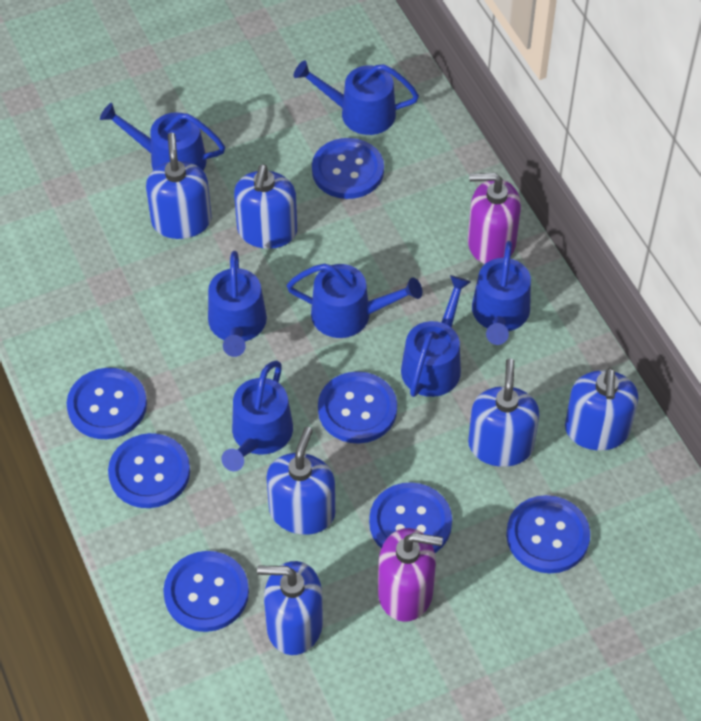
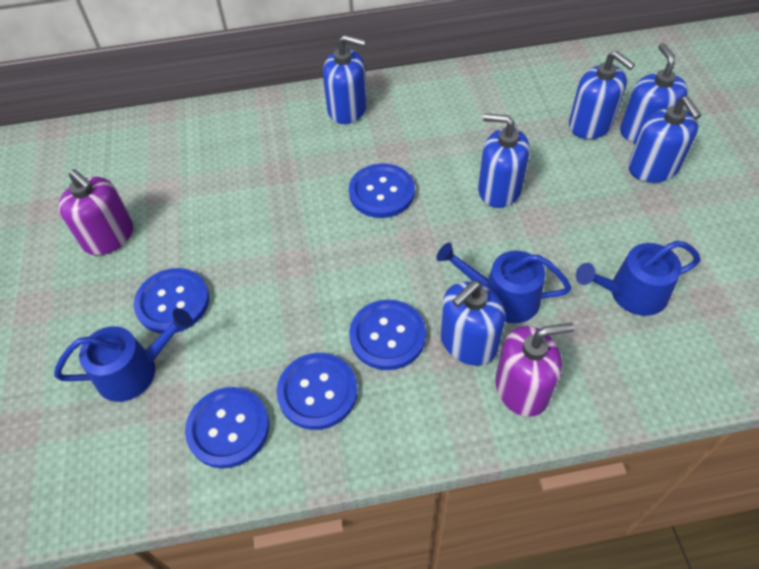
blue button: 7 -> 5
blue watering can: 7 -> 3

